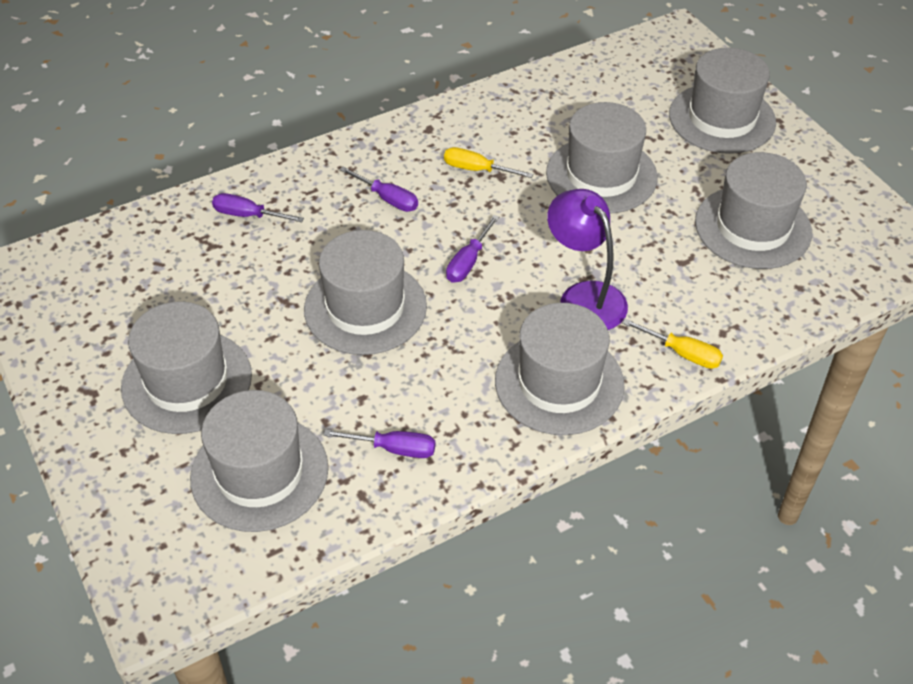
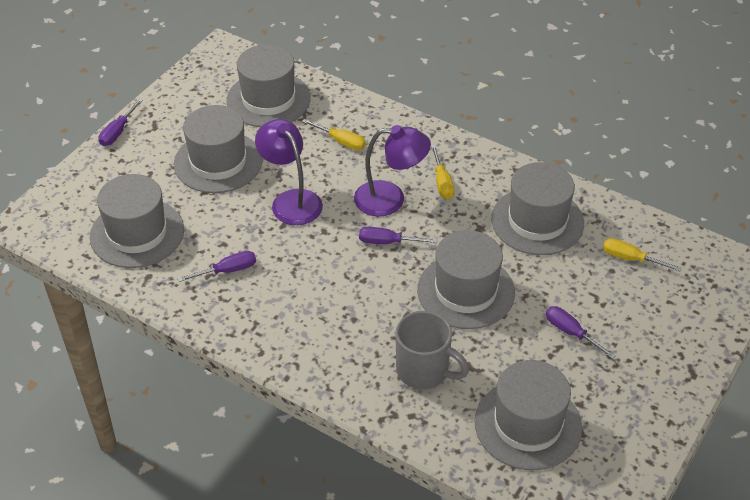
grey hat: 7 -> 6
grey mug: 0 -> 1
purple lamp: 1 -> 2
yellow screwdriver: 2 -> 3

